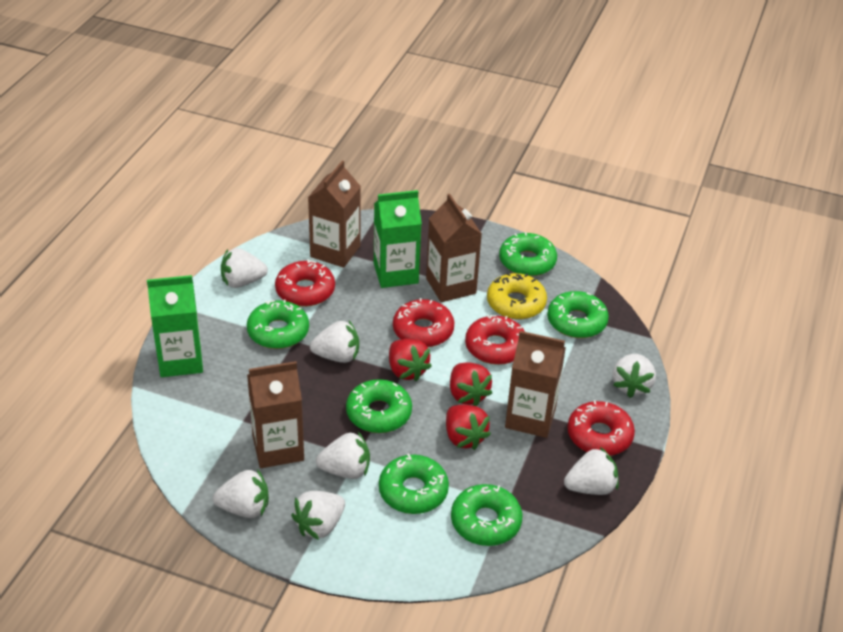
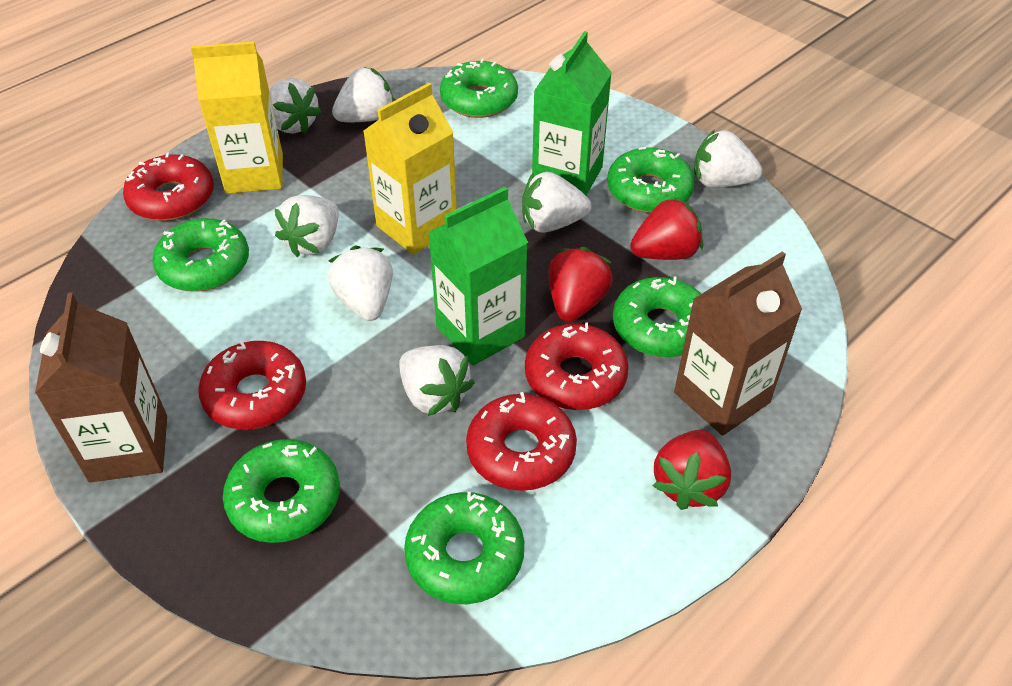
brown carton: 4 -> 2
yellow carton: 0 -> 2
yellow donut: 1 -> 0

